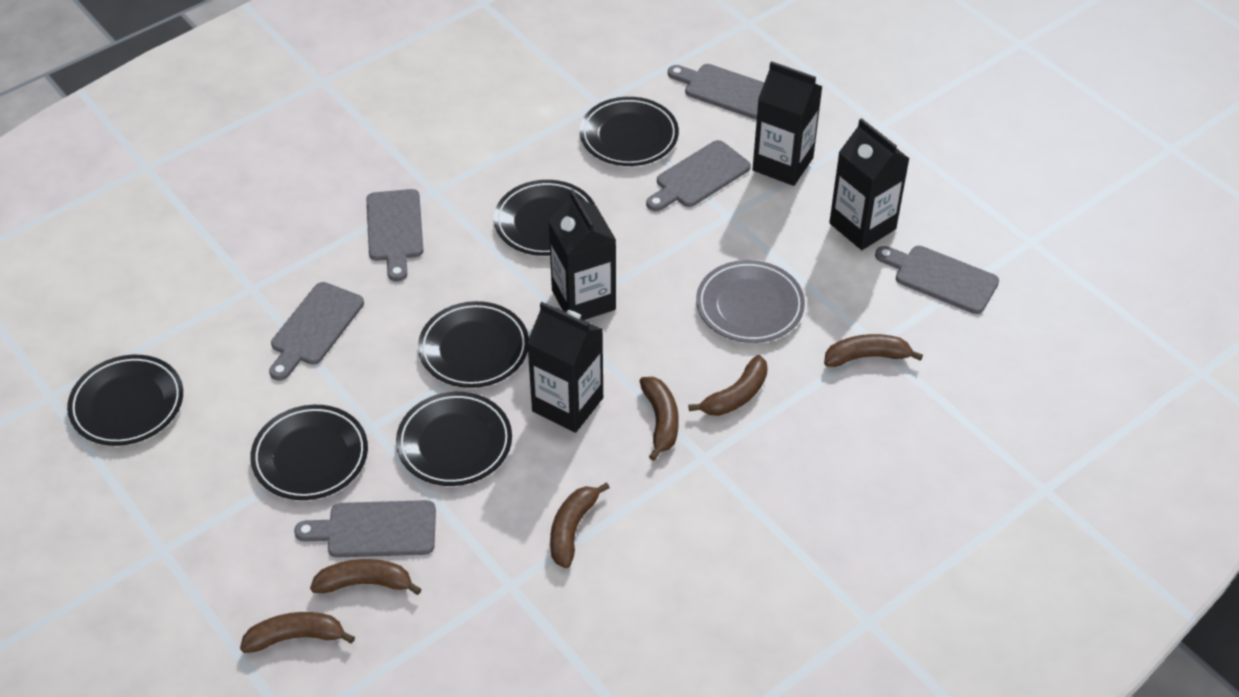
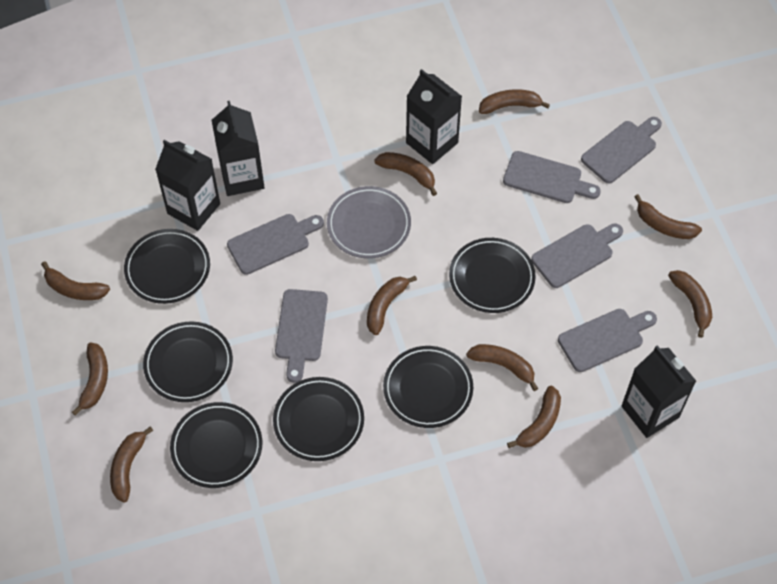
brown banana: 6 -> 10

